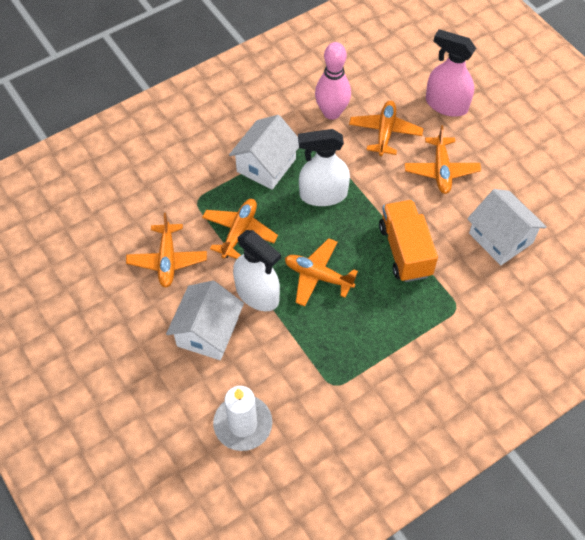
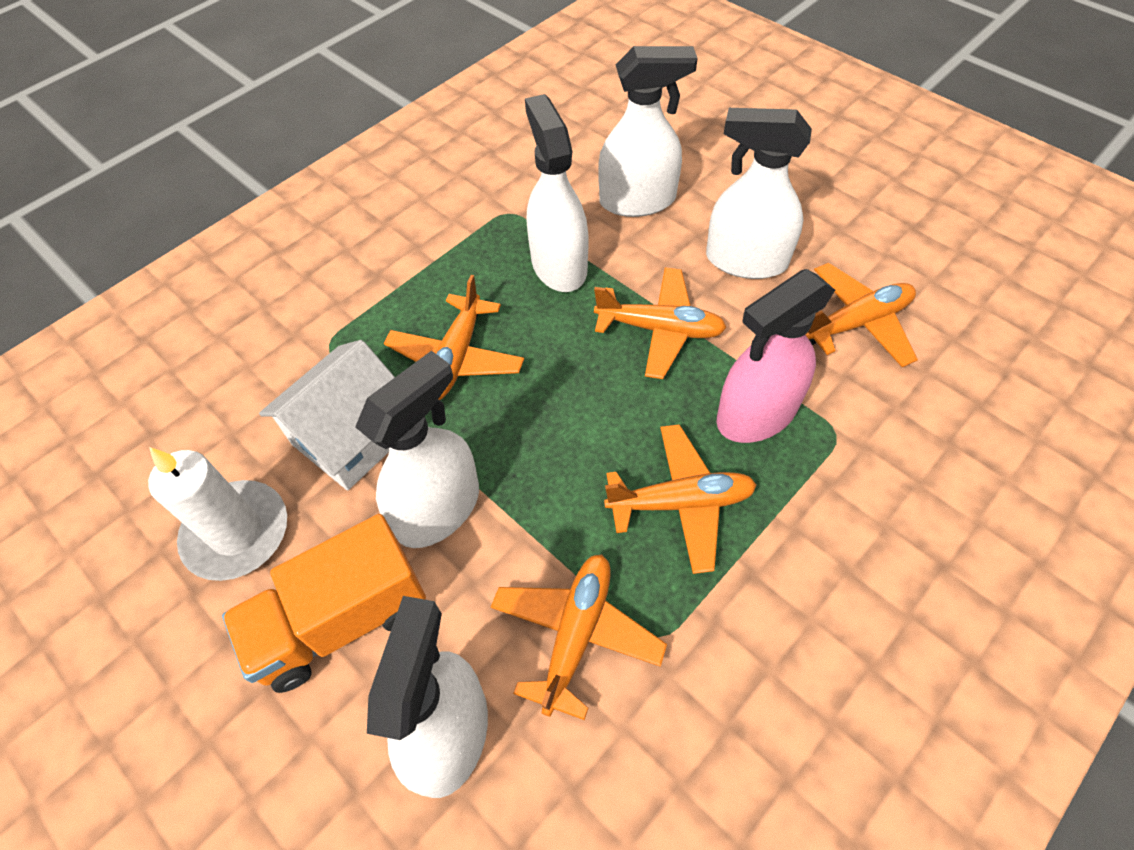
pink bowling pin: 1 -> 0
white house: 3 -> 1
white spray bottle: 2 -> 5

